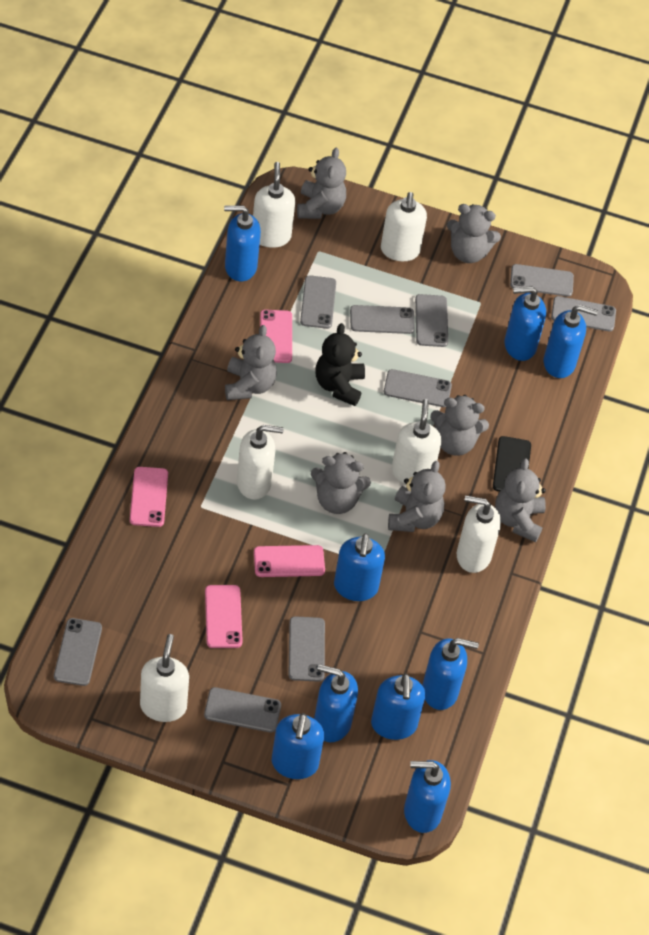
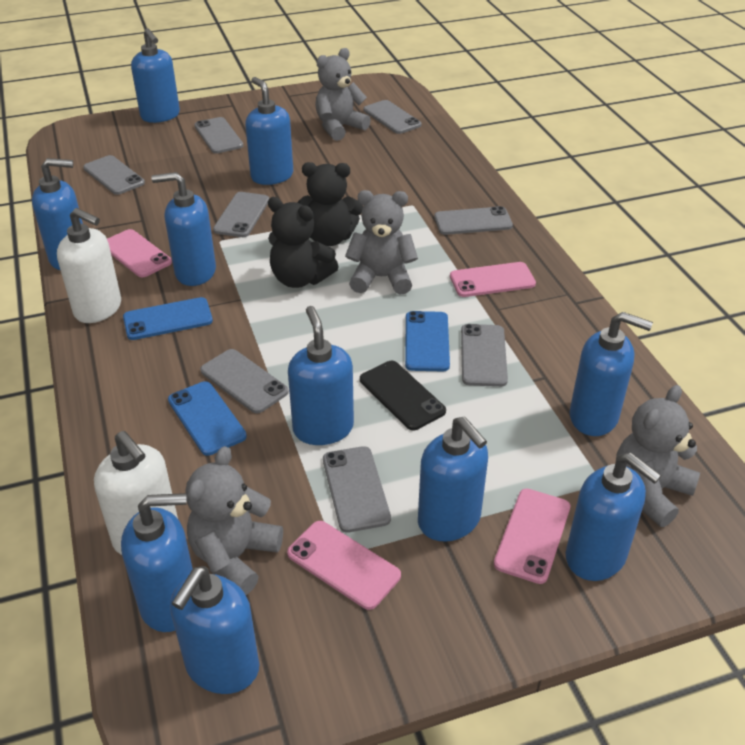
black teddy bear: 1 -> 2
blue phone: 0 -> 3
blue soap dispenser: 9 -> 10
grey phone: 9 -> 8
grey teddy bear: 7 -> 4
white soap dispenser: 6 -> 2

